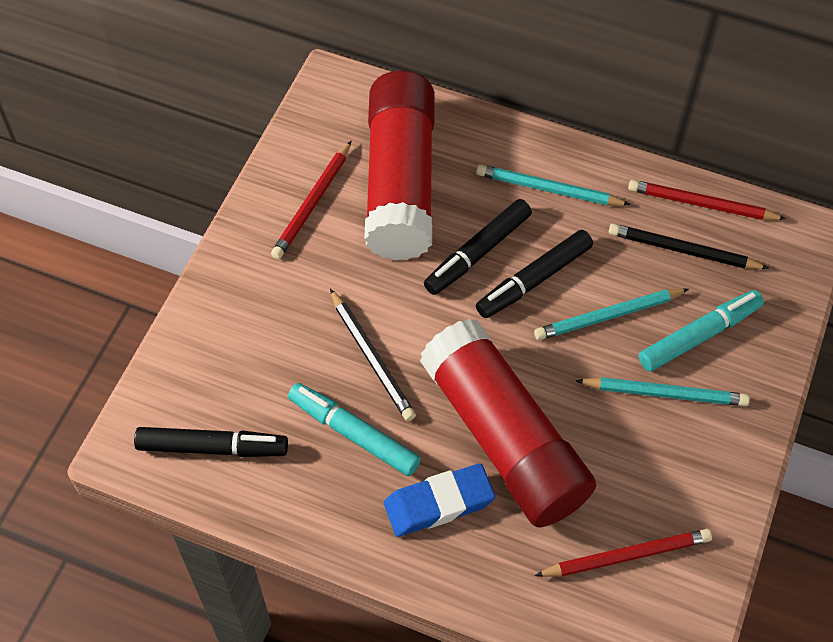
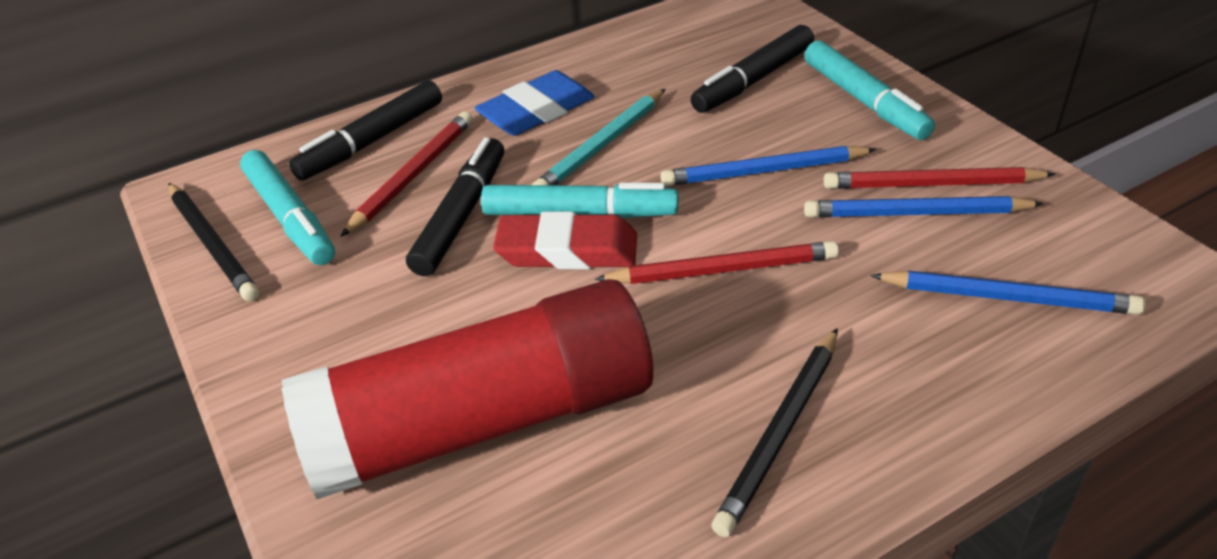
blue pencil: 0 -> 3
red eraser: 0 -> 1
red glue stick: 2 -> 1
turquoise marker: 2 -> 3
turquoise pencil: 3 -> 1

